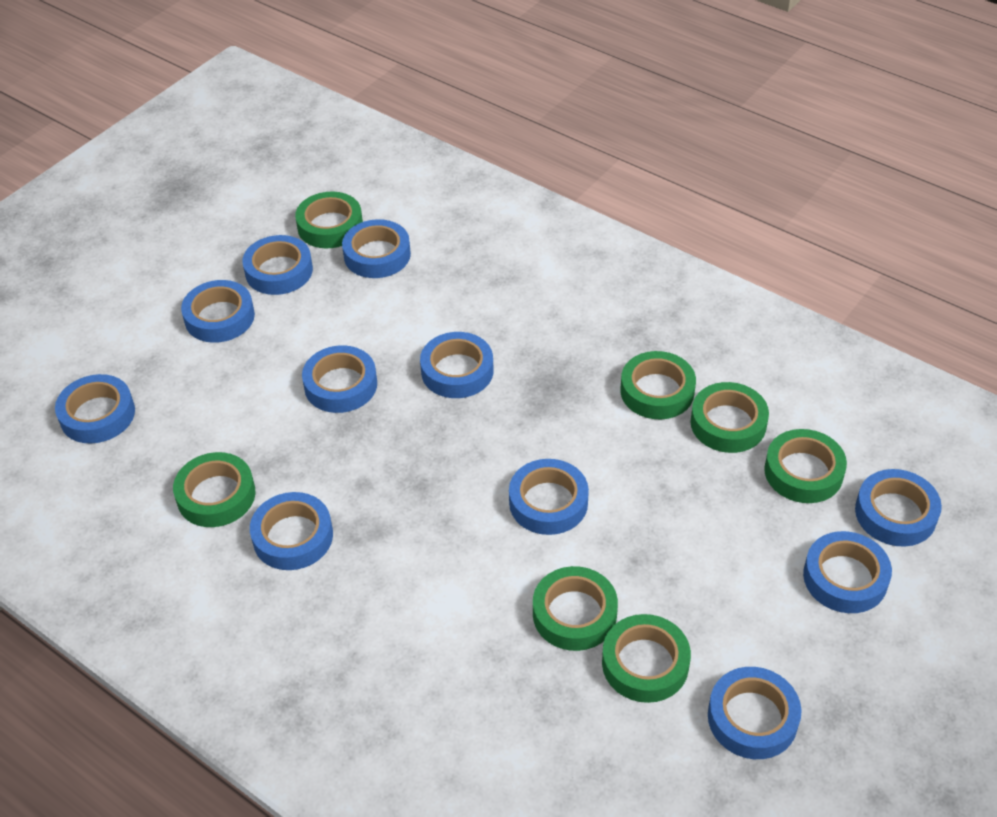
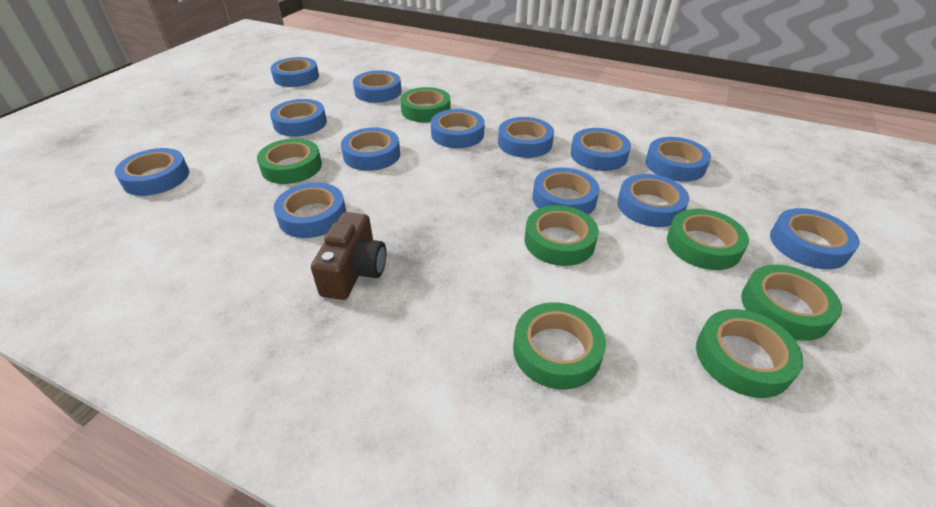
blue tape: 11 -> 13
brown camera: 0 -> 1

